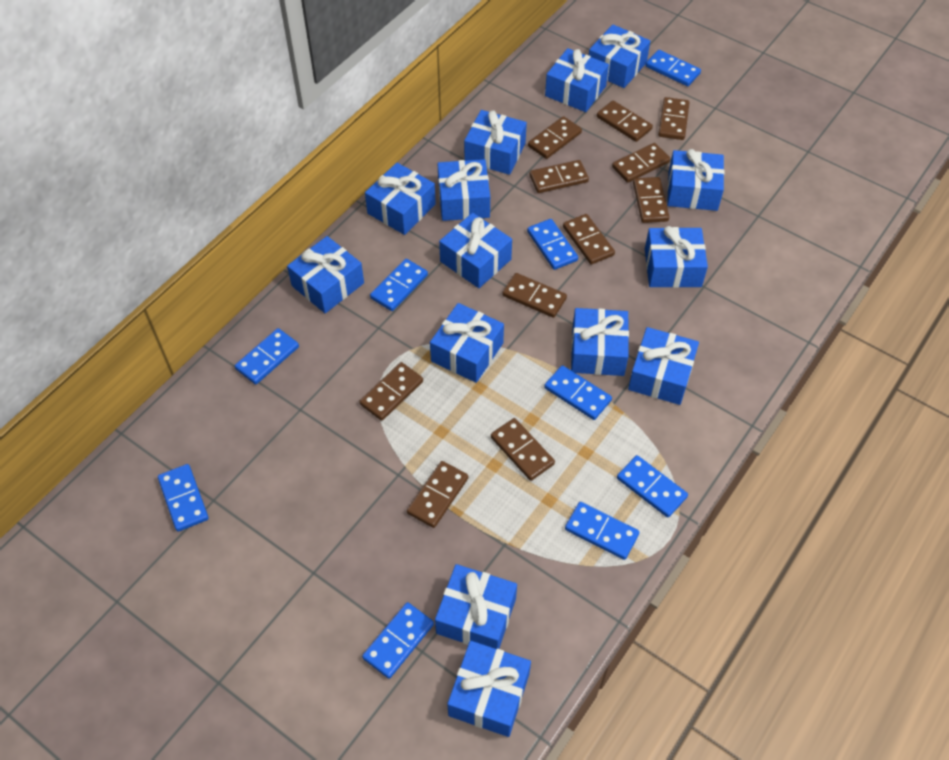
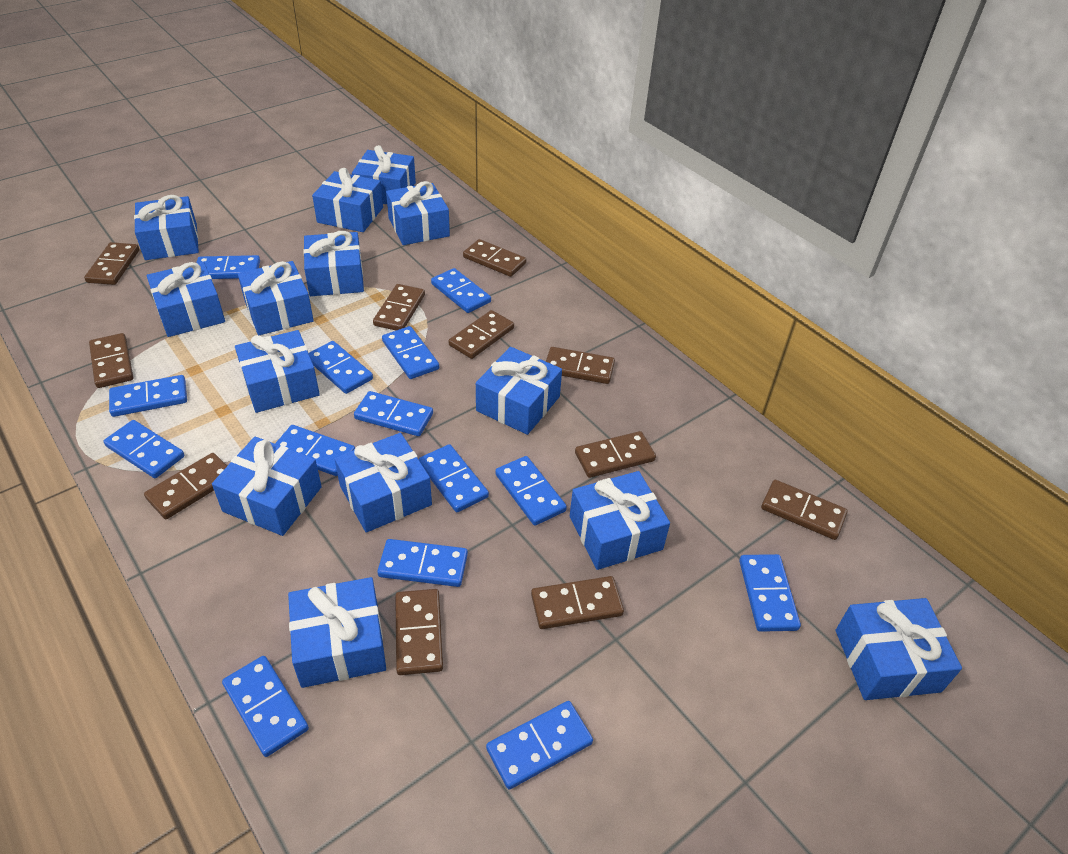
blue domino: 9 -> 14

